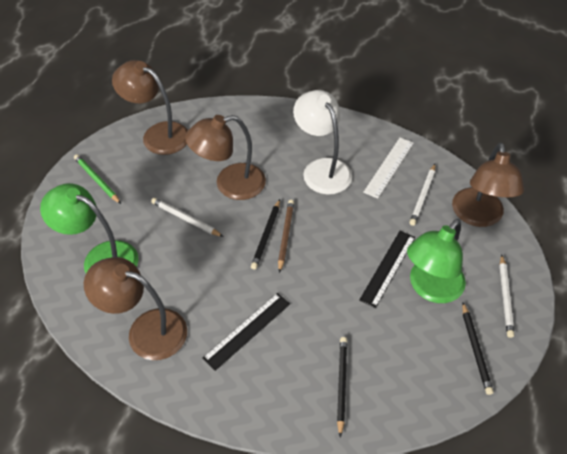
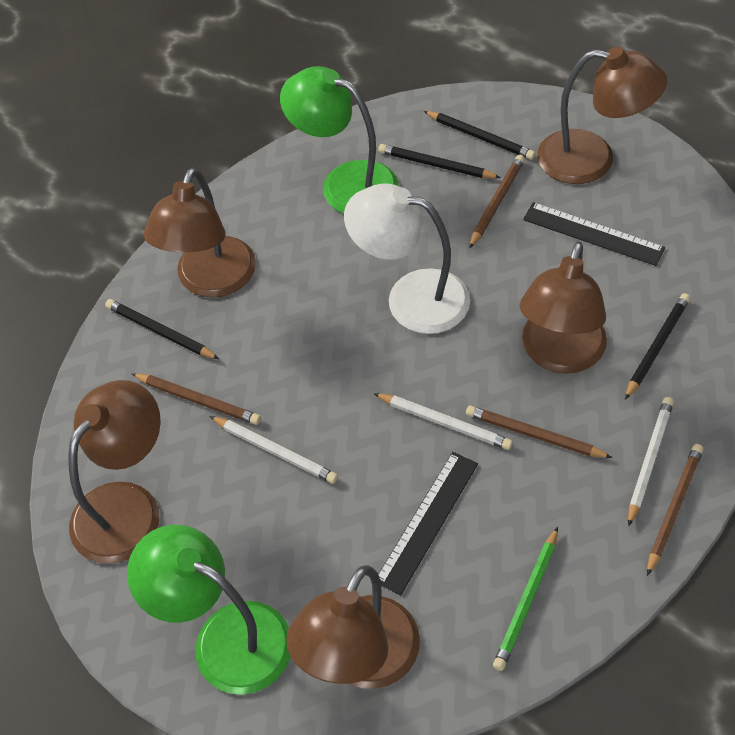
black pencil: 3 -> 4
brown lamp: 4 -> 5
brown pencil: 1 -> 4
white ruler: 1 -> 0

